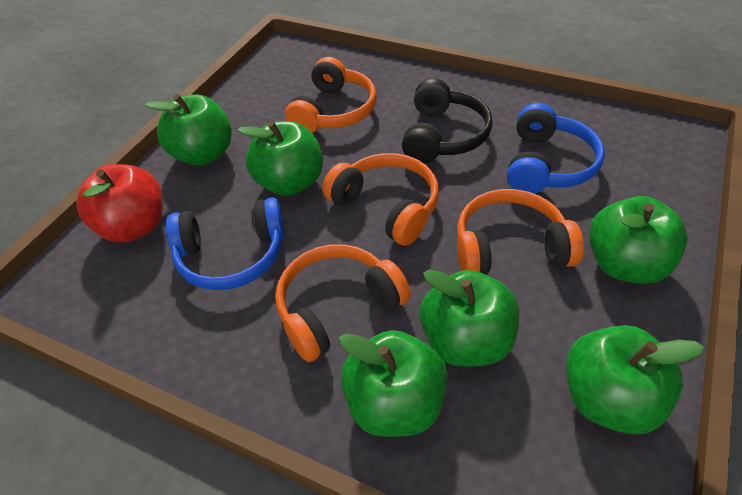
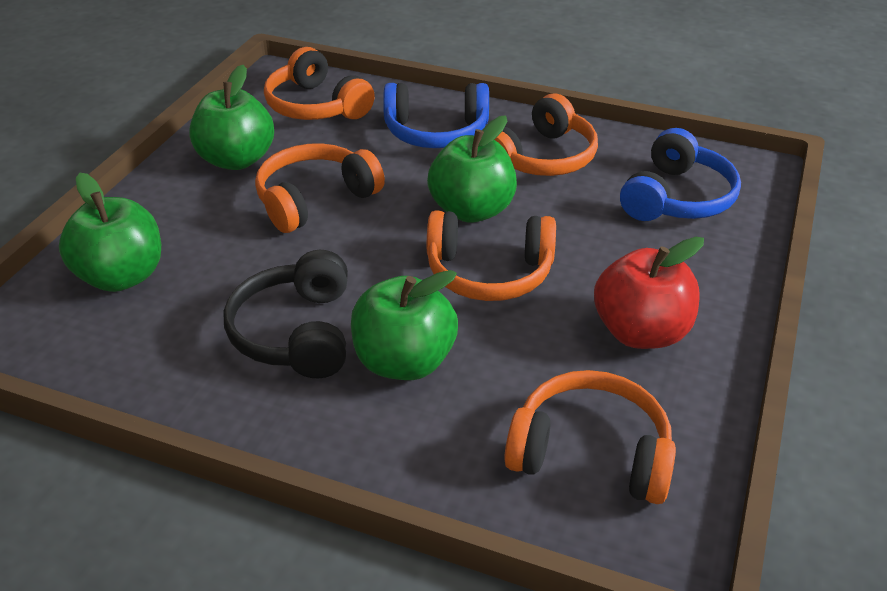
green apple: 6 -> 4
orange headphones: 4 -> 5

